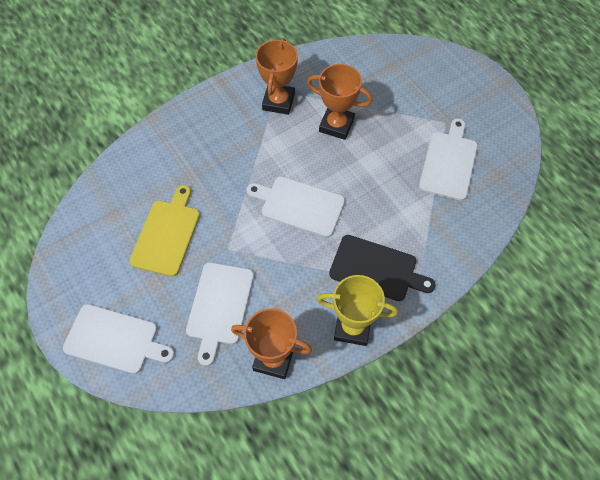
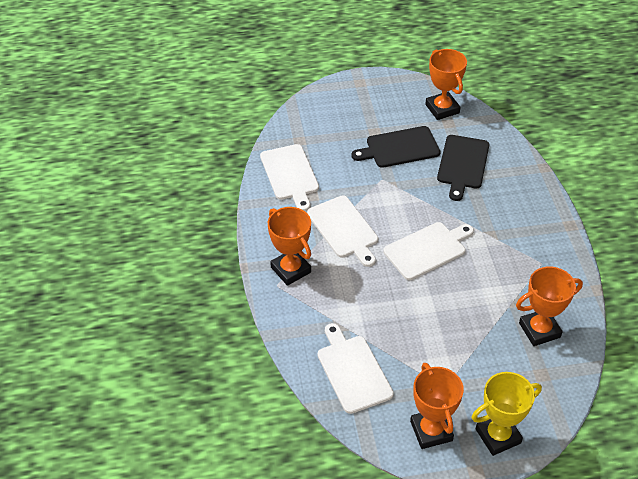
black cutting board: 1 -> 2
orange trophy: 3 -> 4
yellow cutting board: 1 -> 0

